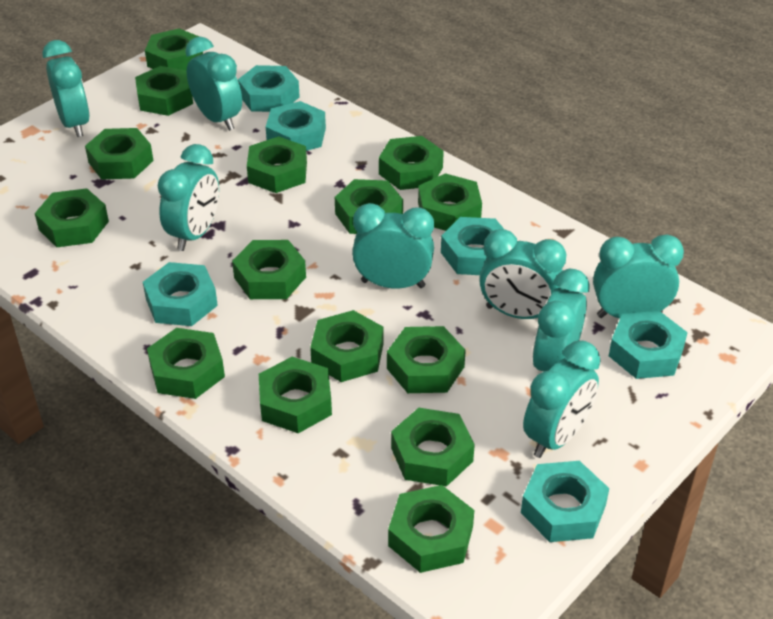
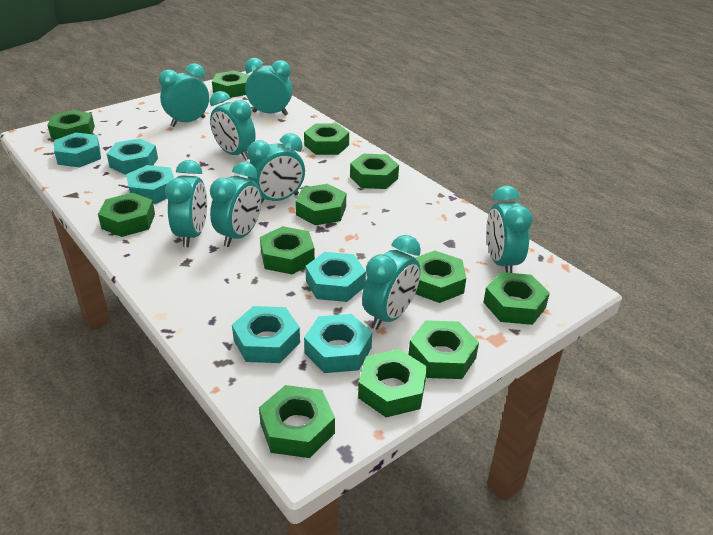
green nut: 15 -> 12

